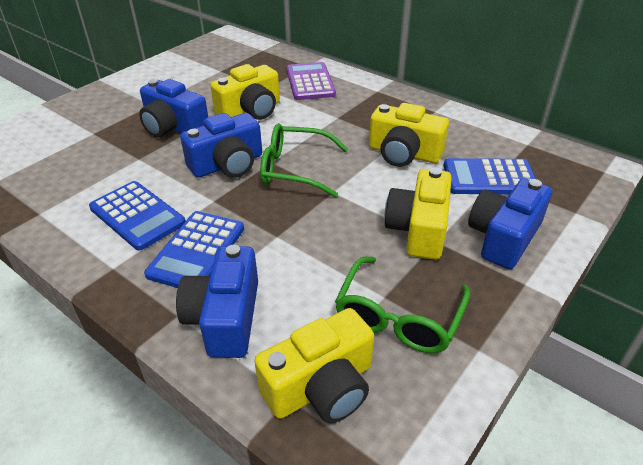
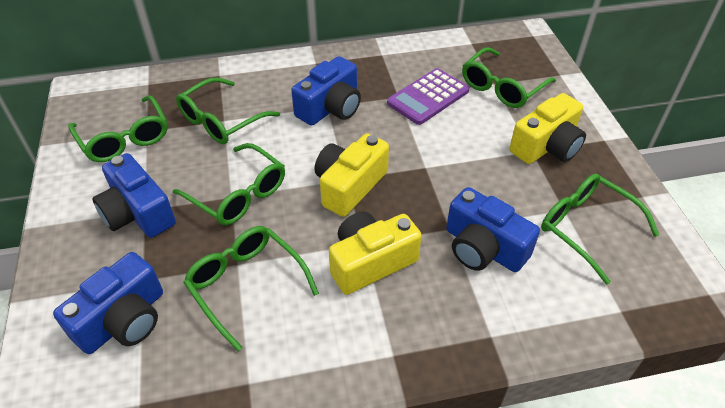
blue calculator: 3 -> 0
green glasses: 2 -> 6
yellow camera: 4 -> 3

